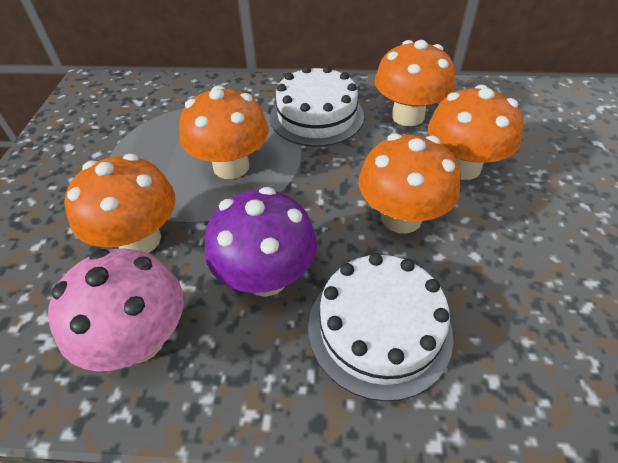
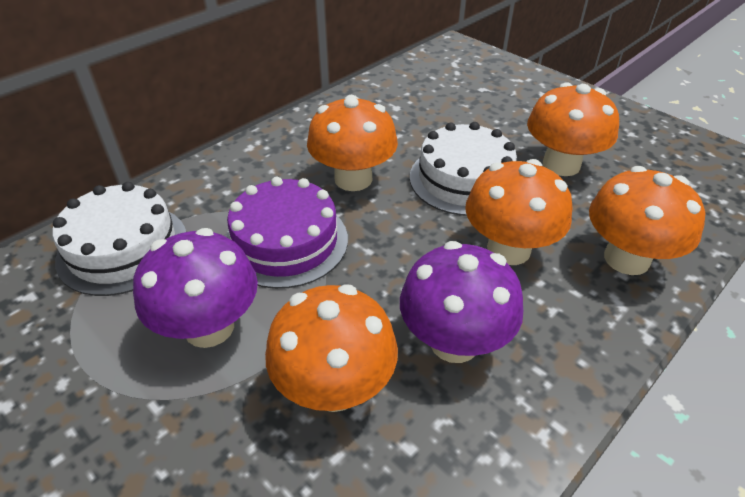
pink mushroom: 1 -> 0
purple cake: 0 -> 1
purple mushroom: 1 -> 2

